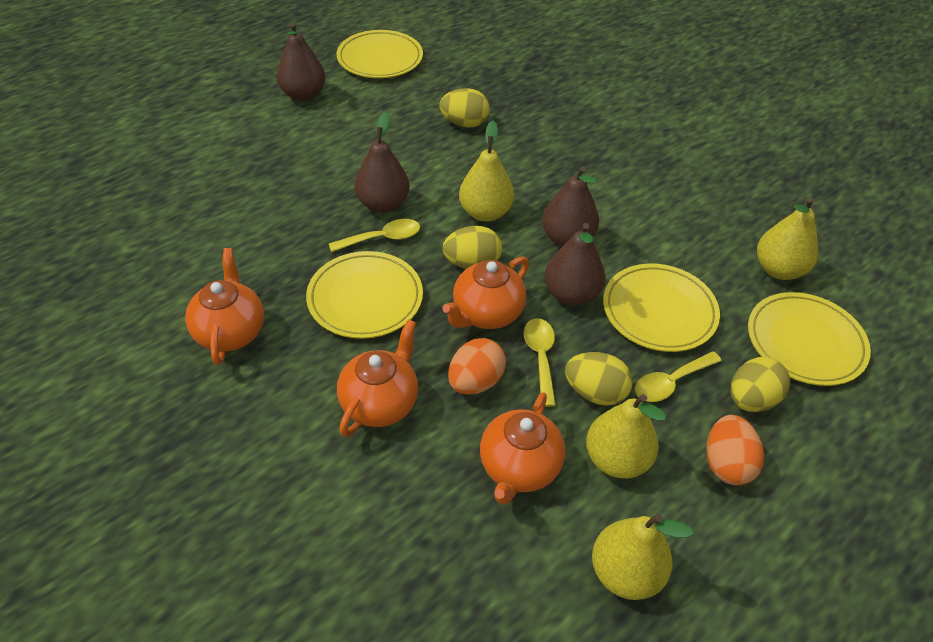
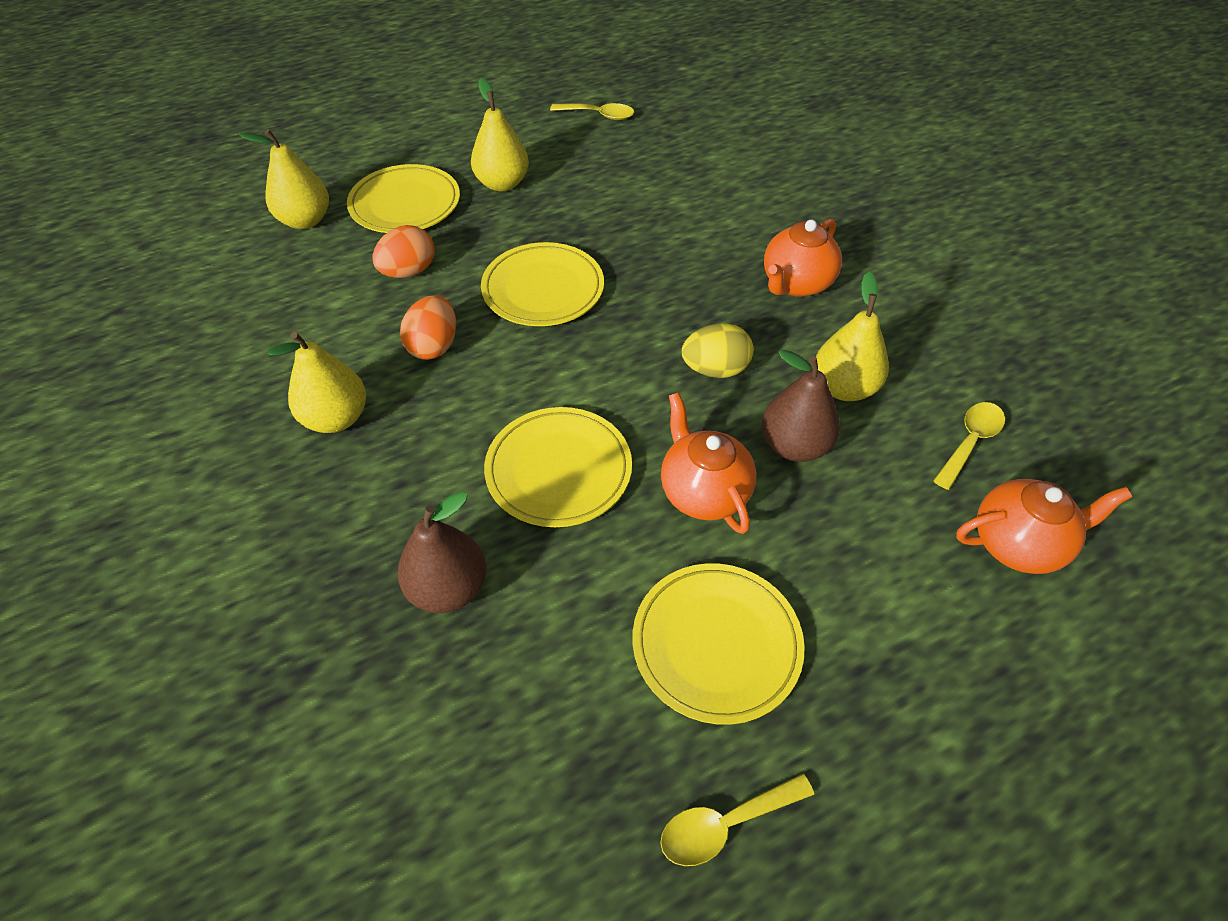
brown pear: 4 -> 2
orange teapot: 4 -> 3
yellow egg: 4 -> 1

